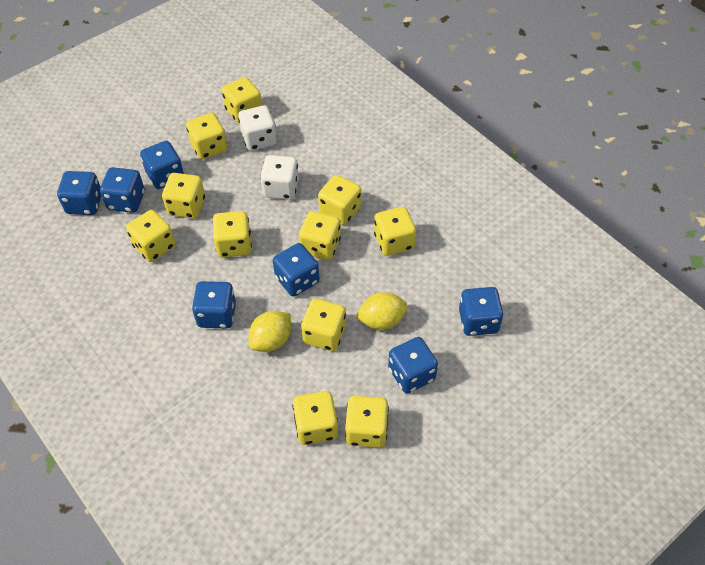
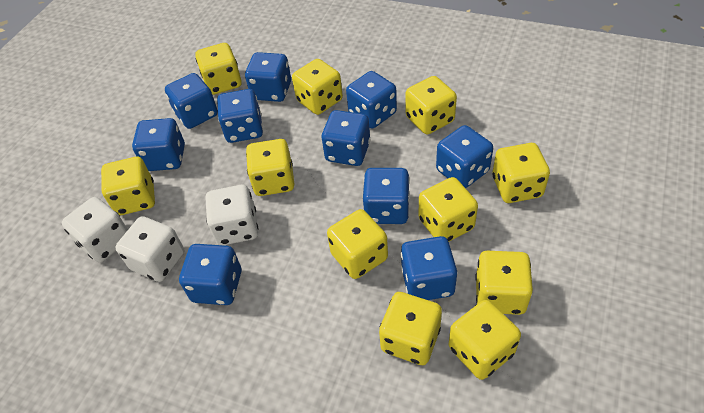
blue dice: 7 -> 10
white dice: 2 -> 3
yellow lemon: 2 -> 0

